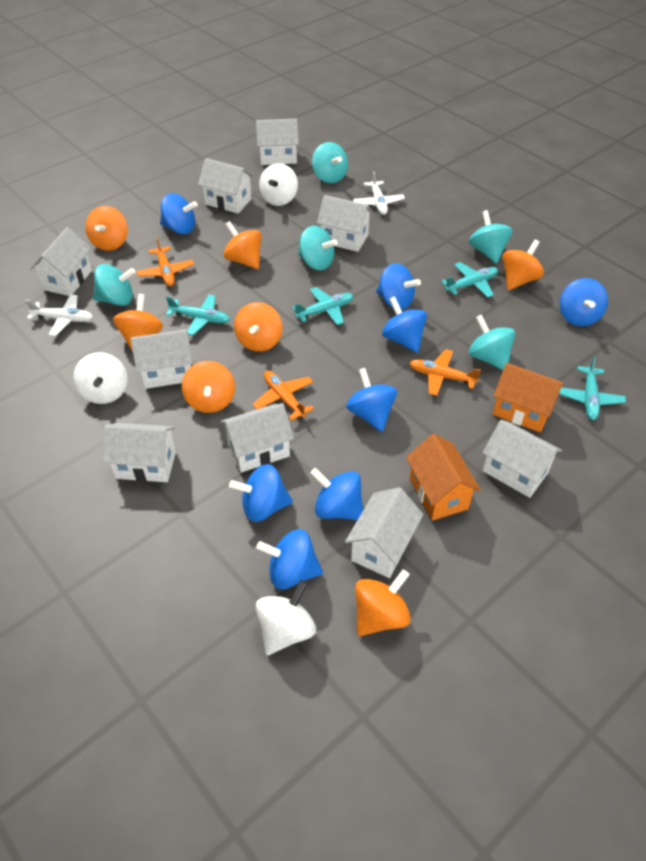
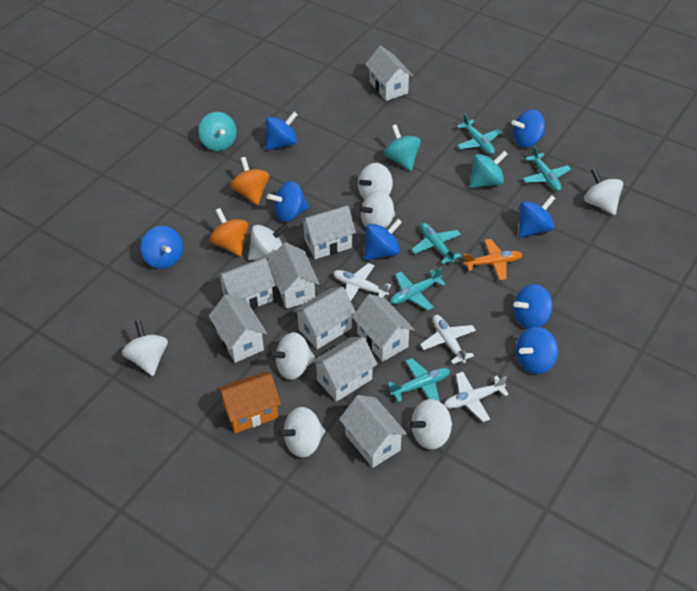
orange house: 2 -> 1
orange plane: 3 -> 1
orange spinning top: 7 -> 2
turquoise plane: 4 -> 5
turquoise spinning top: 5 -> 3
white plane: 2 -> 3
white spinning top: 3 -> 8

